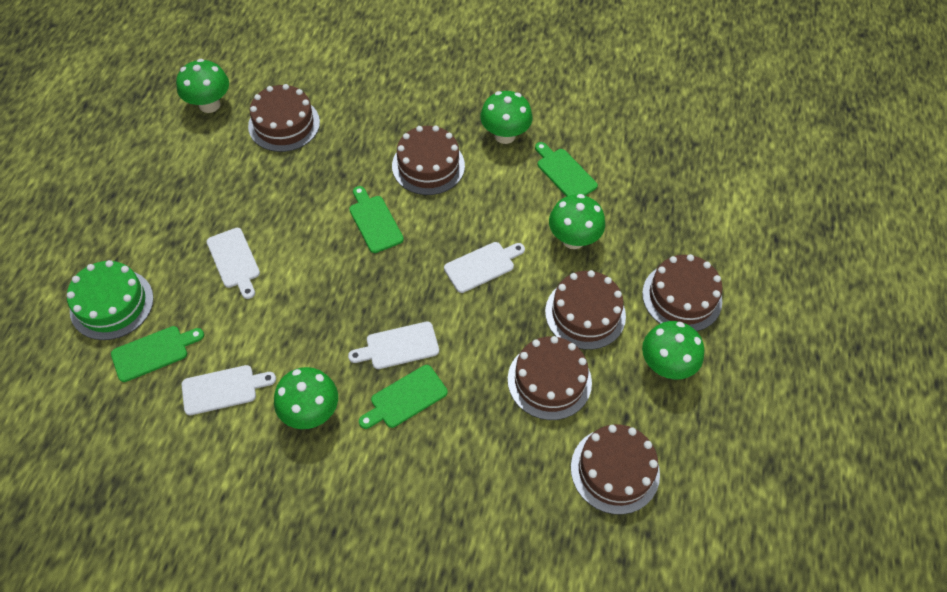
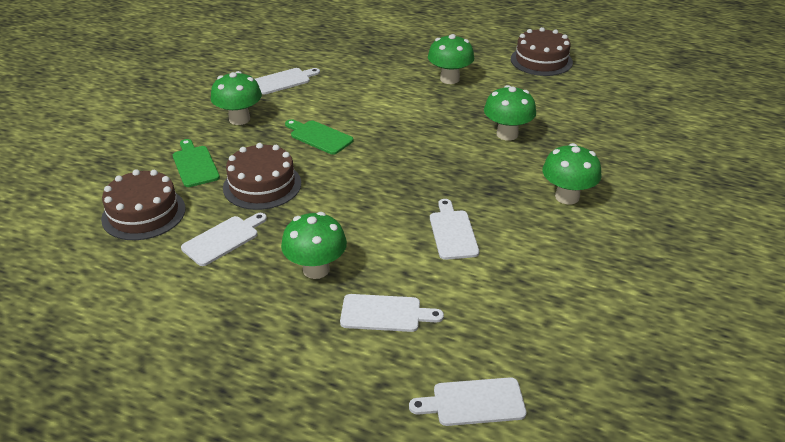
brown cake: 6 -> 3
green cake: 1 -> 0
green cutting board: 4 -> 2
white cutting board: 4 -> 5

